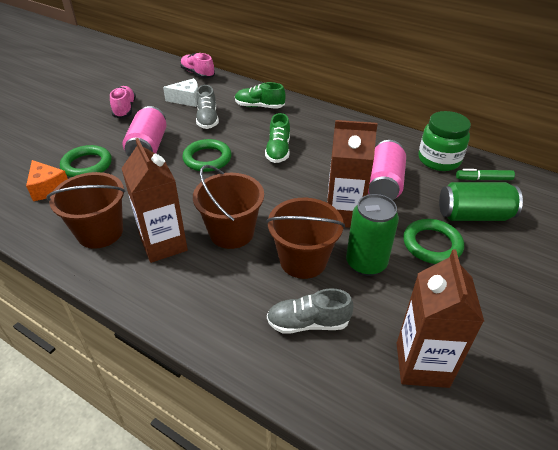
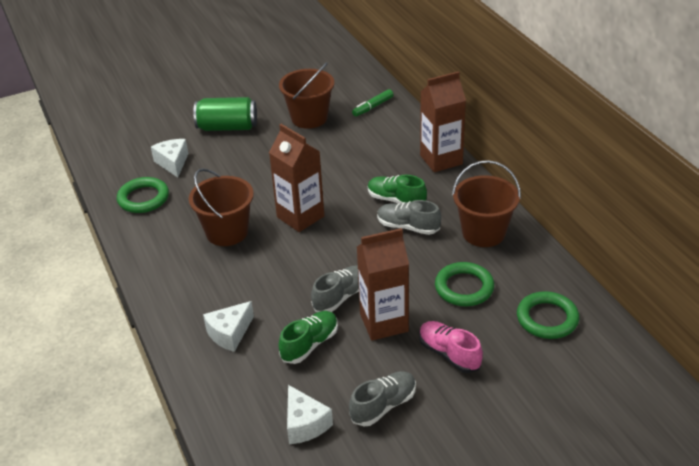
green can: 2 -> 1
green jar: 1 -> 0
grey shoe: 2 -> 3
orange cheese: 1 -> 0
pink can: 2 -> 0
pink shoe: 2 -> 1
white cheese: 1 -> 3

